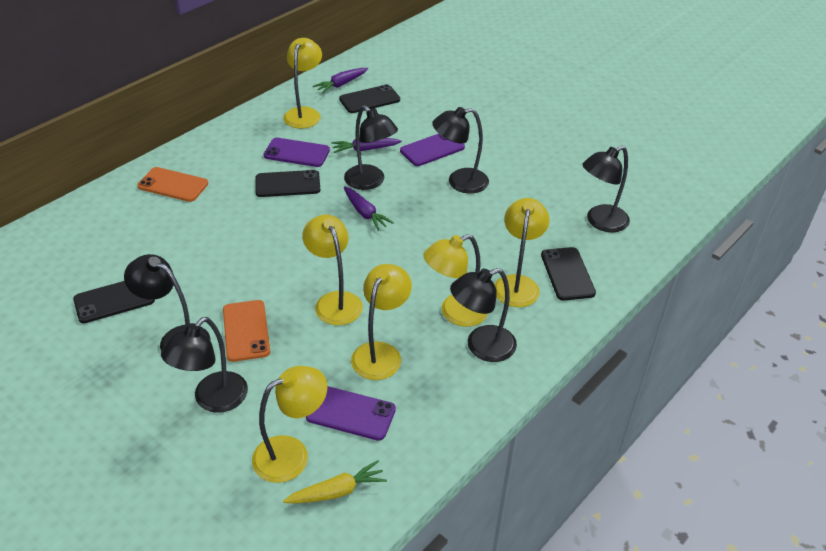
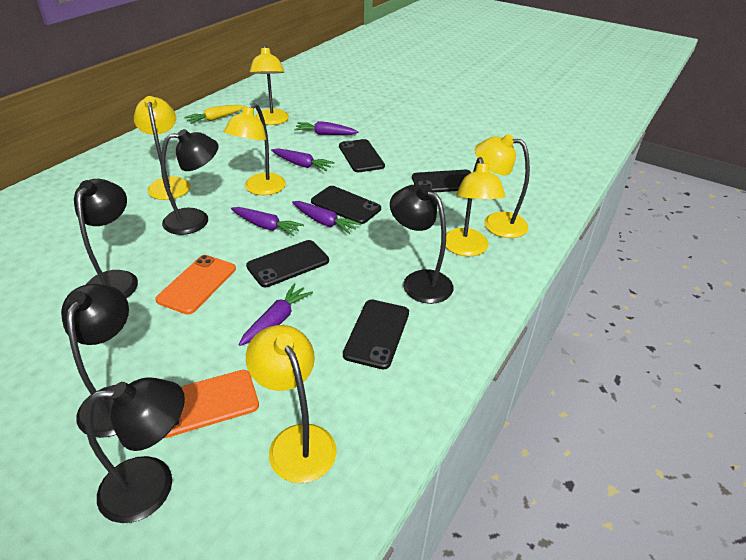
black lamp: 6 -> 5
black phone: 4 -> 5
purple carrot: 3 -> 5
purple phone: 3 -> 0

